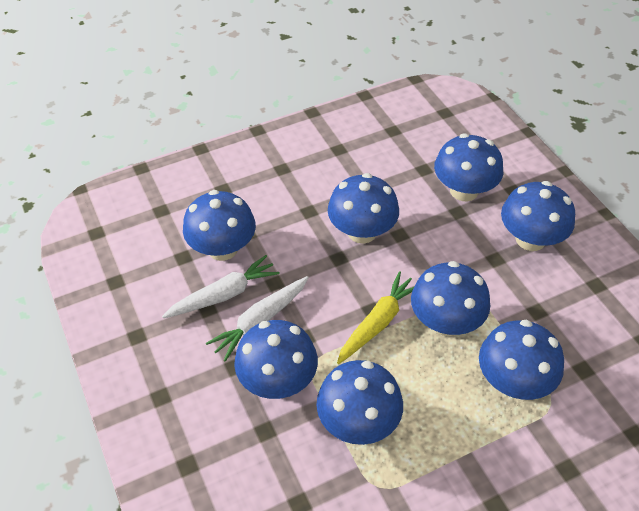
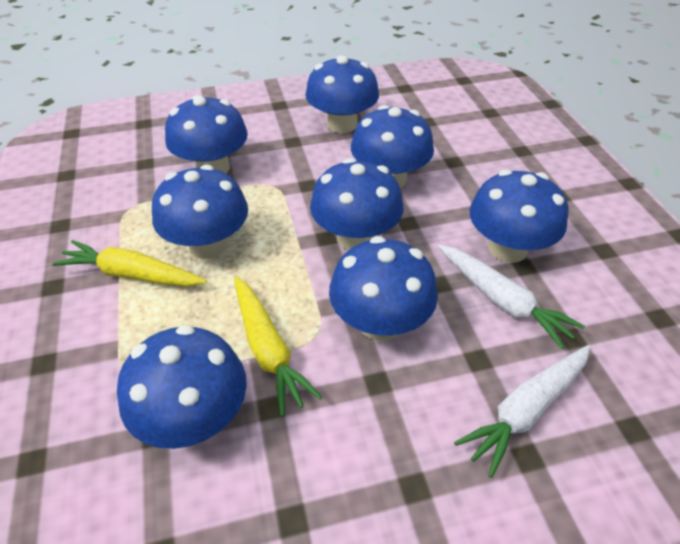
yellow carrot: 1 -> 2

